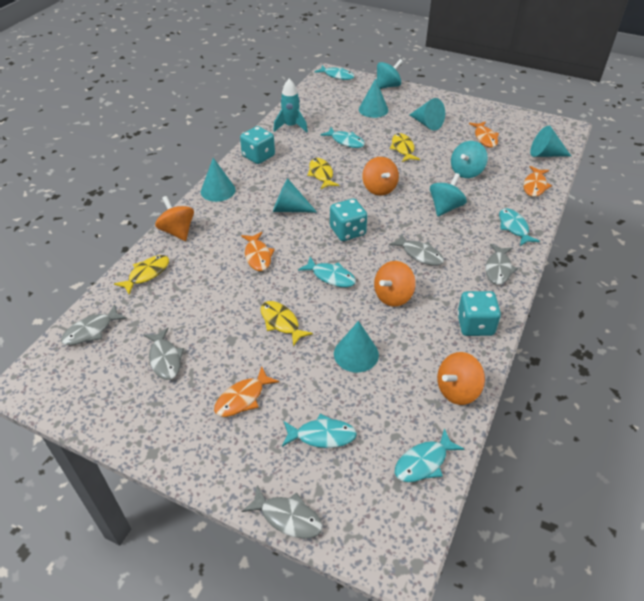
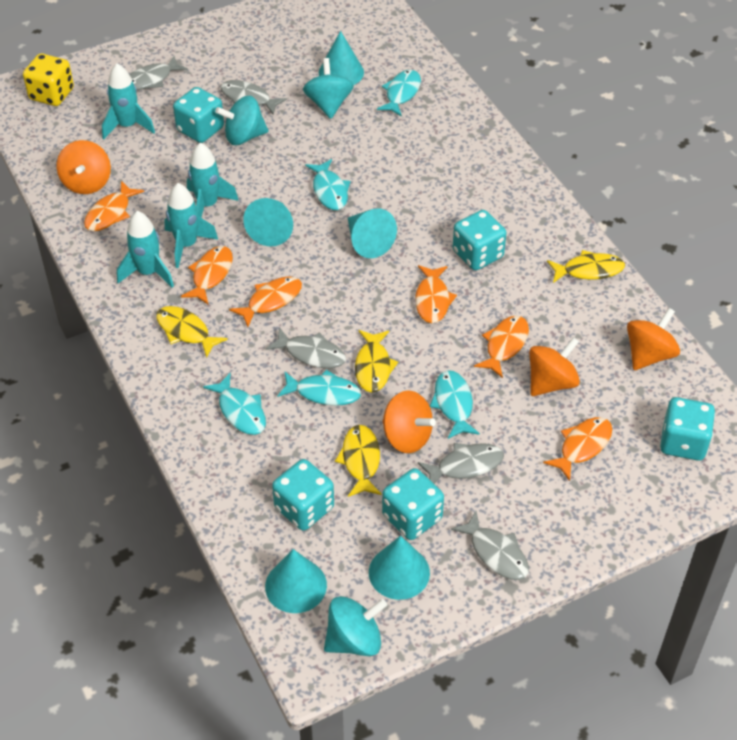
orange fish: 4 -> 6
turquoise cone: 6 -> 5
turquoise dice: 3 -> 5
turquoise fish: 6 -> 5
turquoise rocket: 1 -> 4
yellow dice: 0 -> 1

